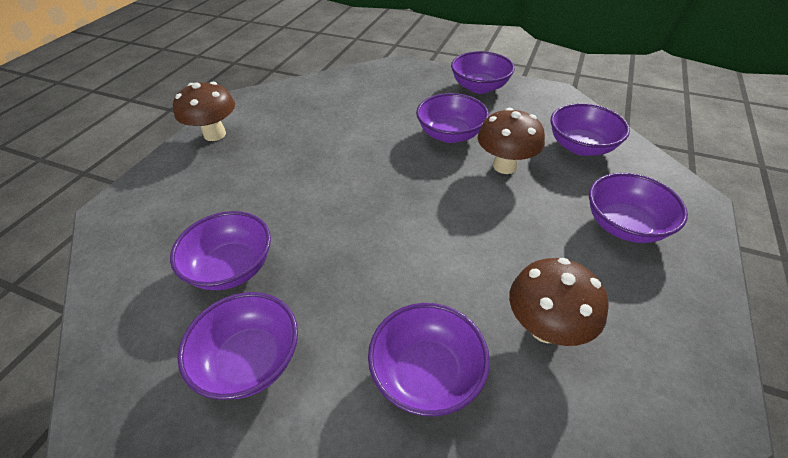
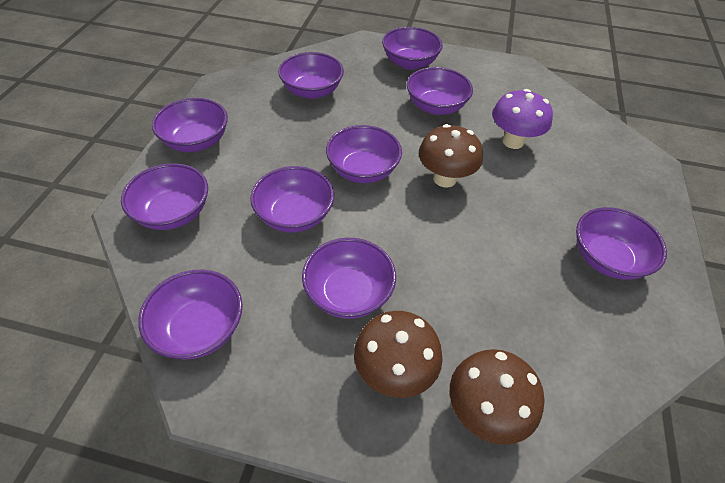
purple bowl: 7 -> 10
purple mushroom: 0 -> 1

